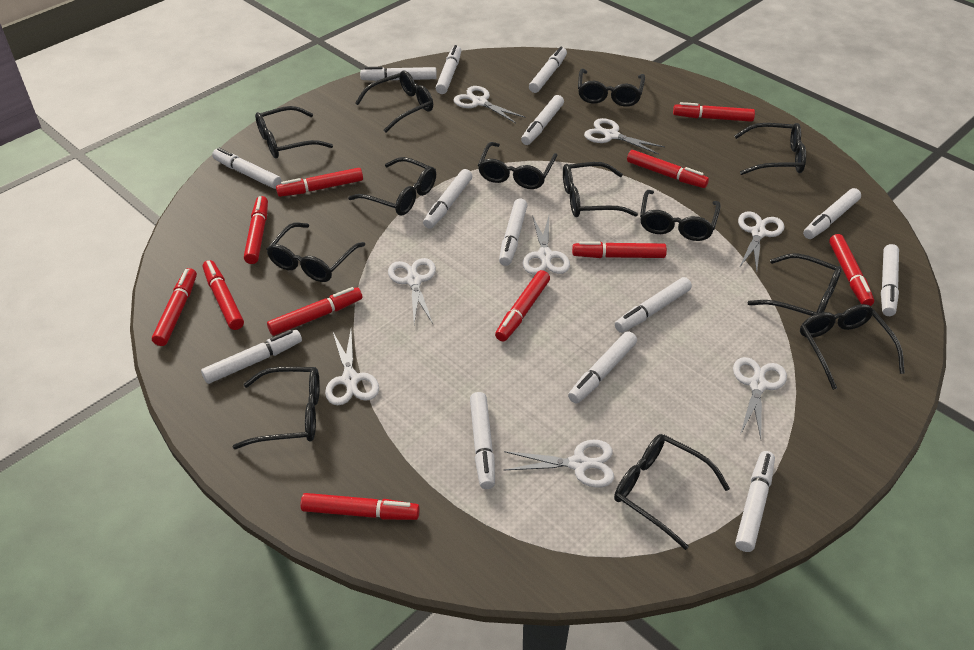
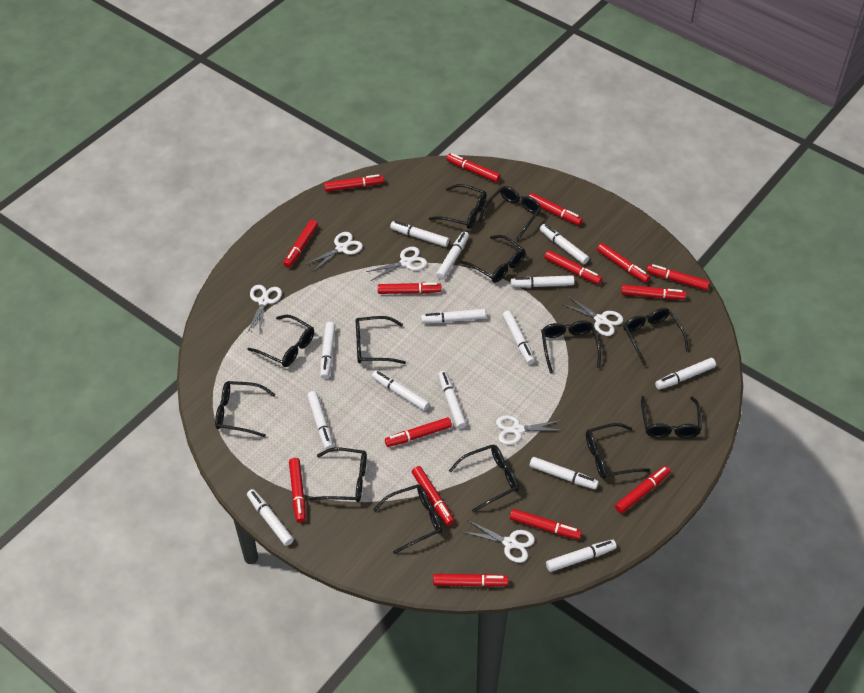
red marker: 11 -> 15
white scissors: 8 -> 6

